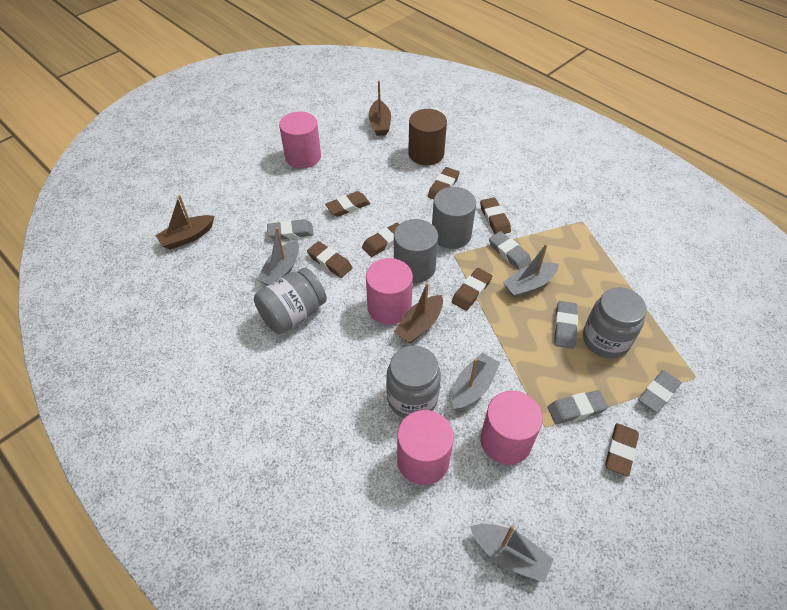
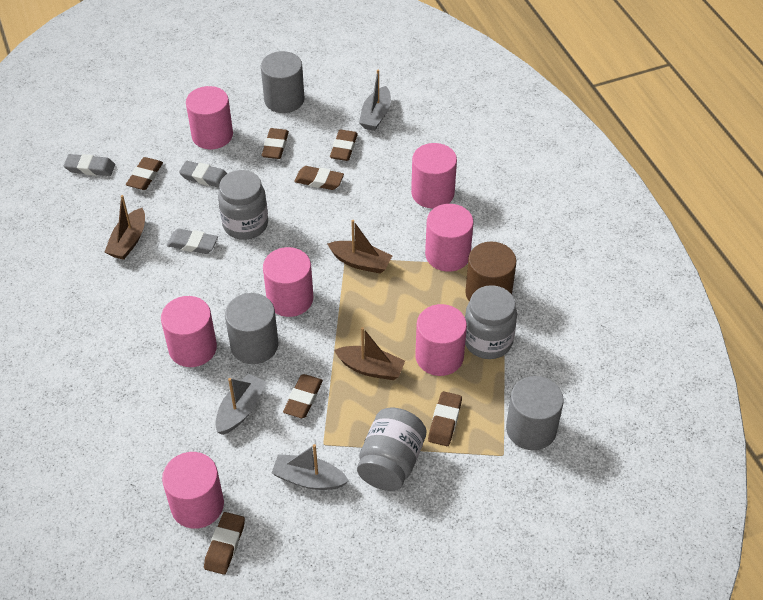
grey boat: 4 -> 3
grey cylinder: 2 -> 3
grey eraser: 5 -> 3
pink cylinder: 4 -> 7

